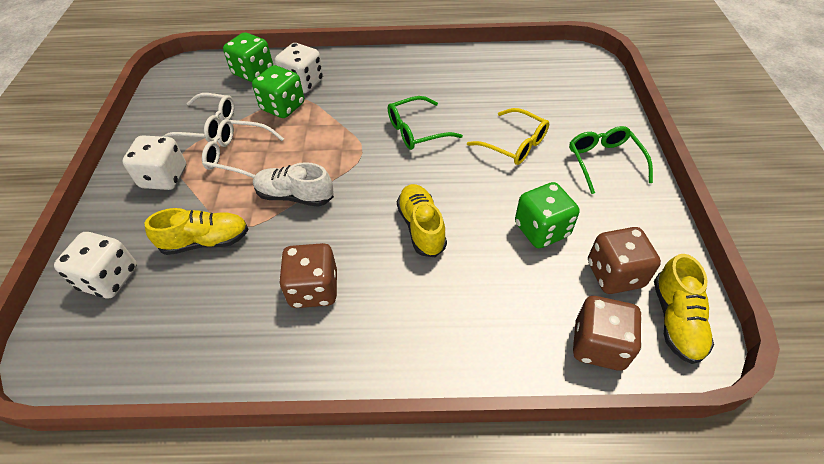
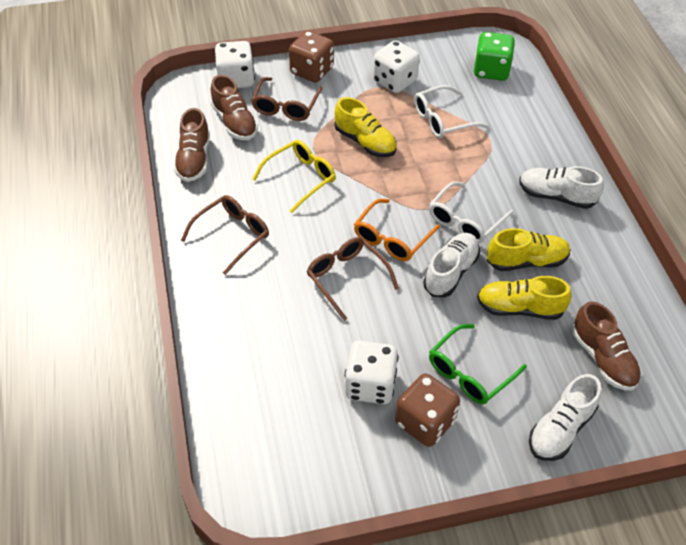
brown dice: 3 -> 2
brown glasses: 0 -> 3
brown shoe: 0 -> 3
green dice: 3 -> 1
green glasses: 2 -> 1
orange glasses: 0 -> 1
white shoe: 1 -> 3

